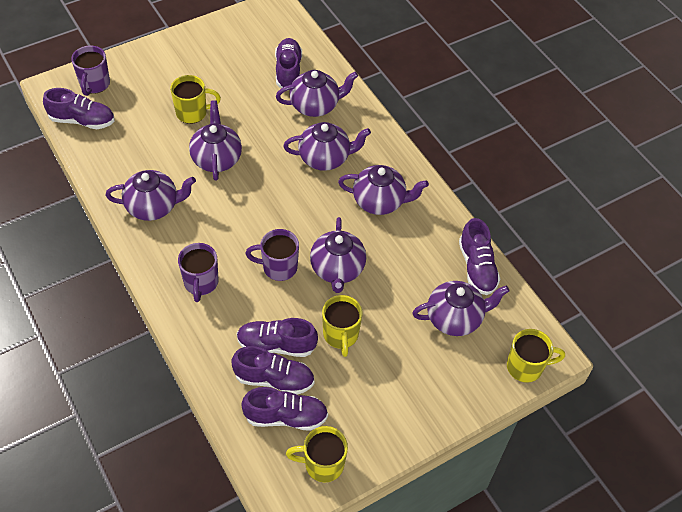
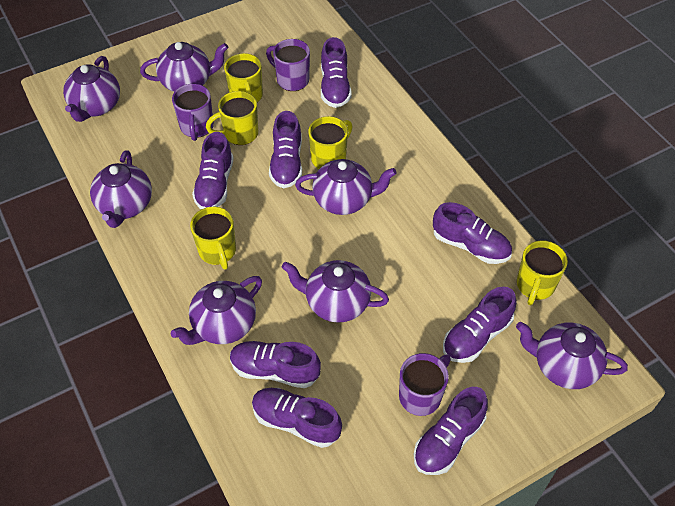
purple shoe: 6 -> 8
yellow mug: 4 -> 5

